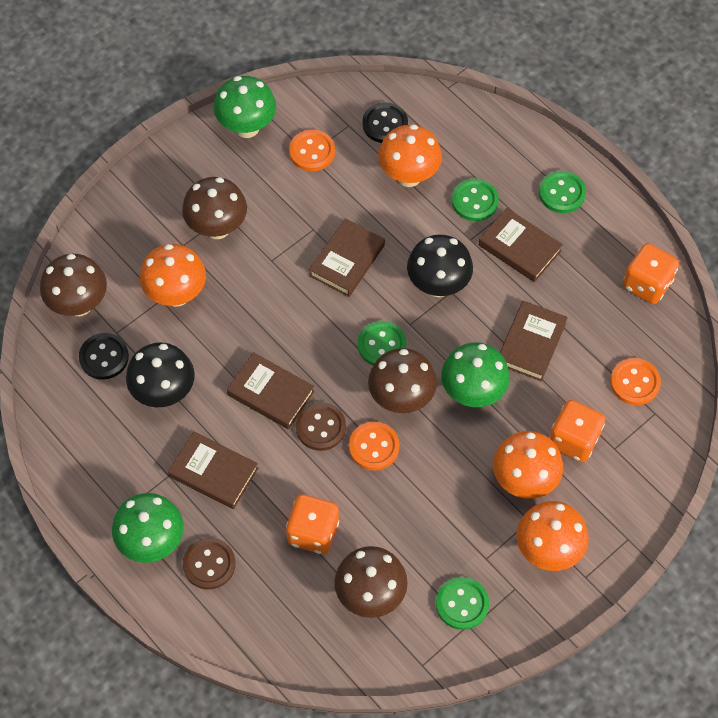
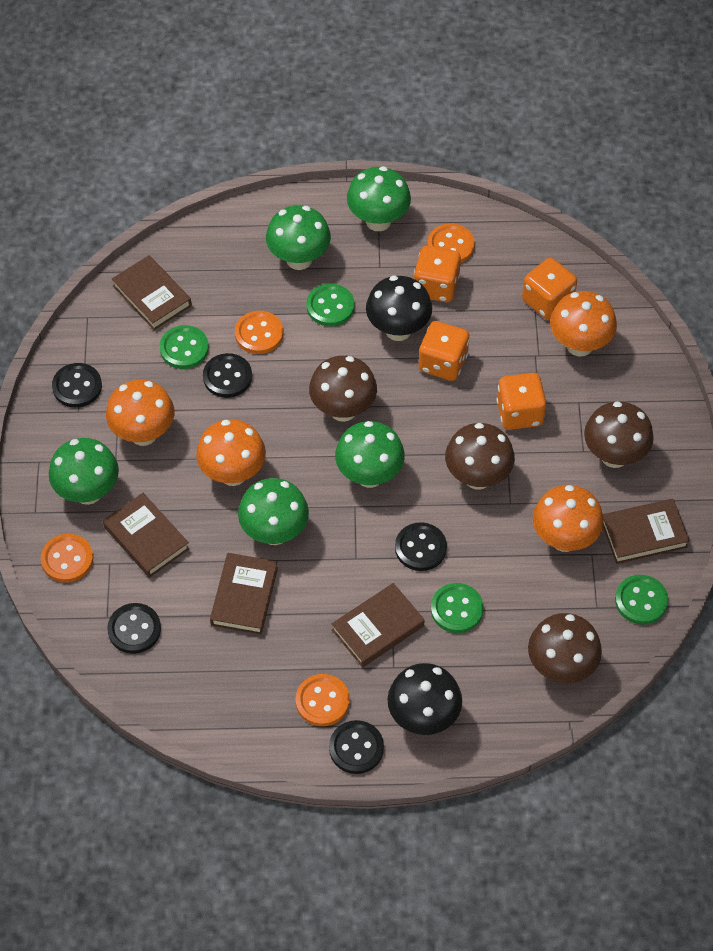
black button: 2 -> 5
brown button: 2 -> 0
green mushroom: 3 -> 5
orange button: 3 -> 4
orange dice: 3 -> 4

